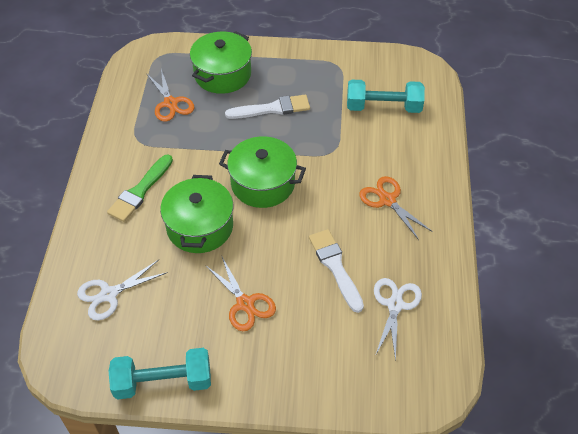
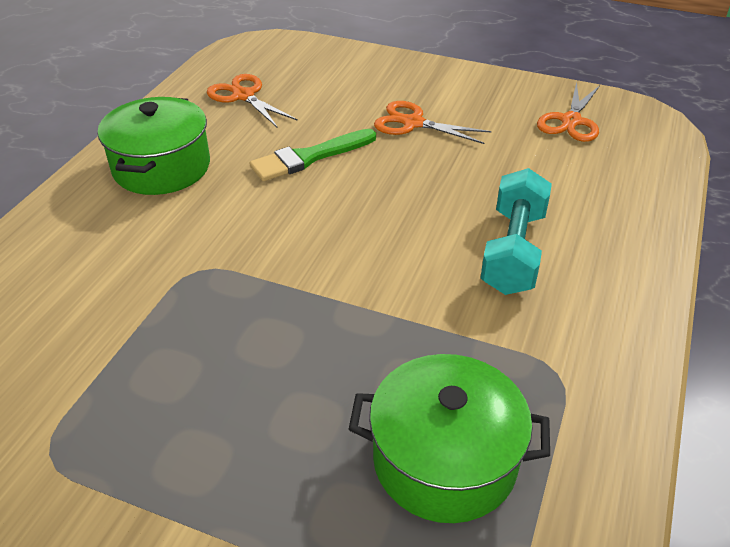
green pot: 3 -> 2
turquoise dumbbell: 2 -> 1
white brush: 2 -> 0
white scissors: 2 -> 0

